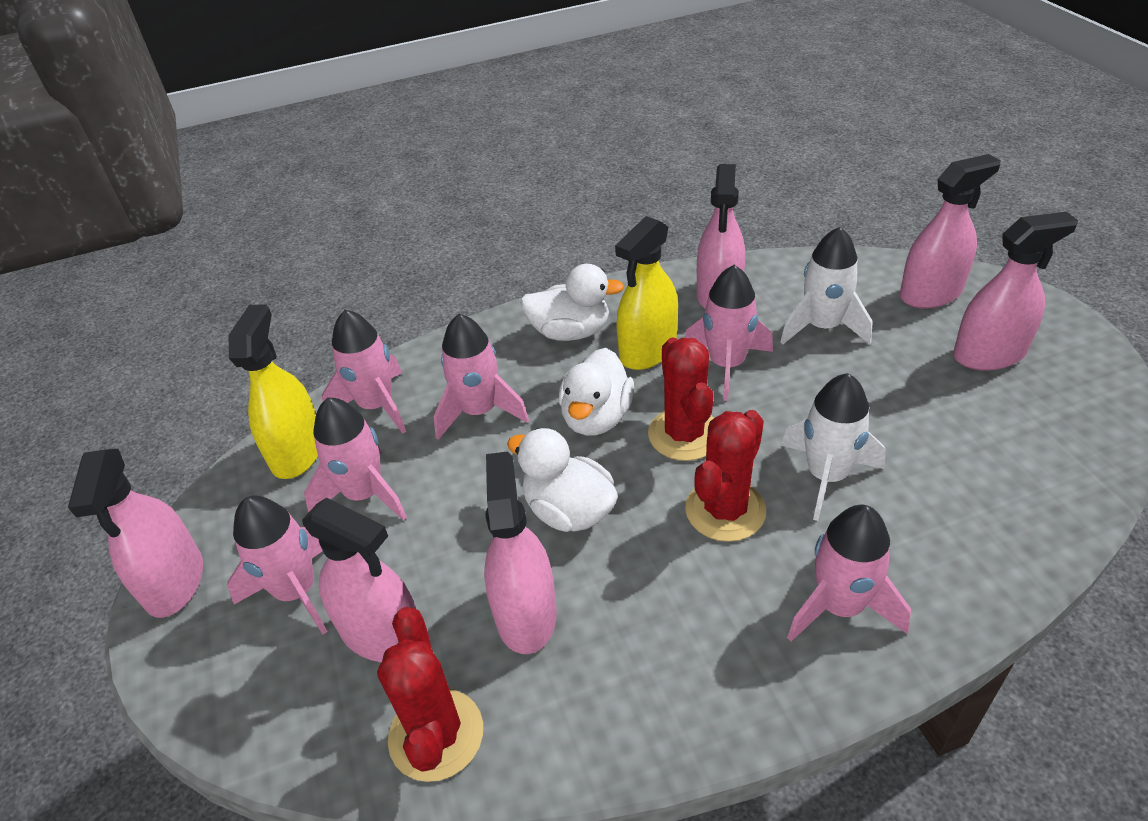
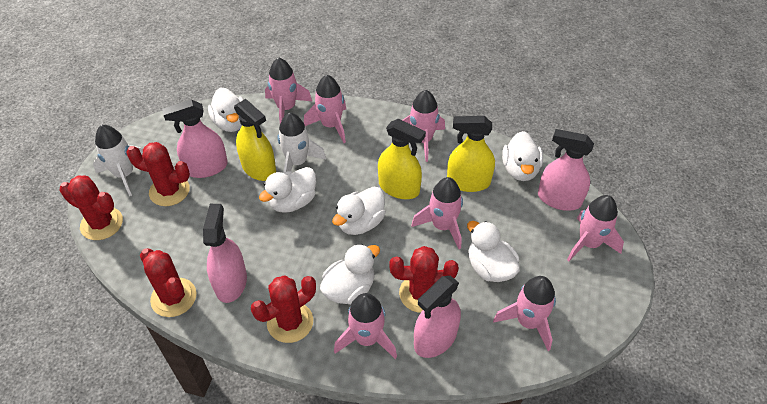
pink rocket: 6 -> 7
pink spray bottle: 6 -> 4
red cactus: 3 -> 5
white duck: 3 -> 6
yellow spray bottle: 2 -> 3

